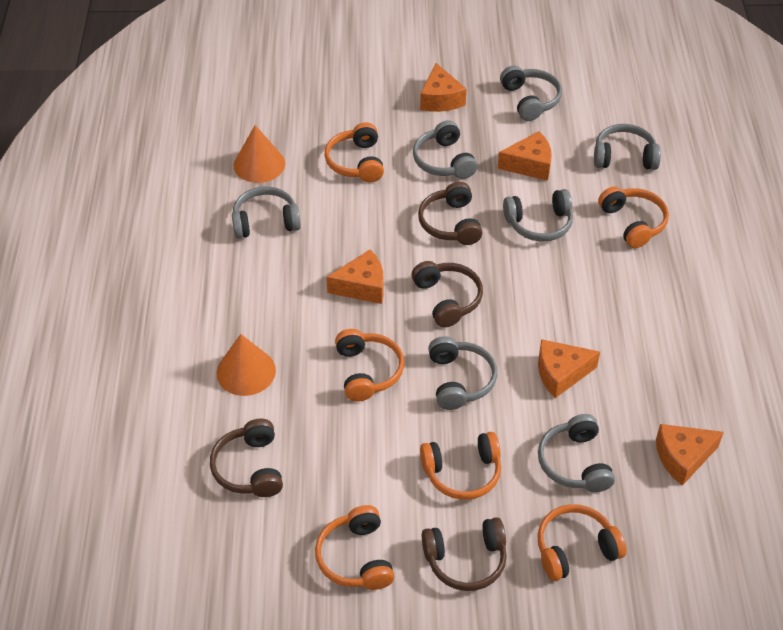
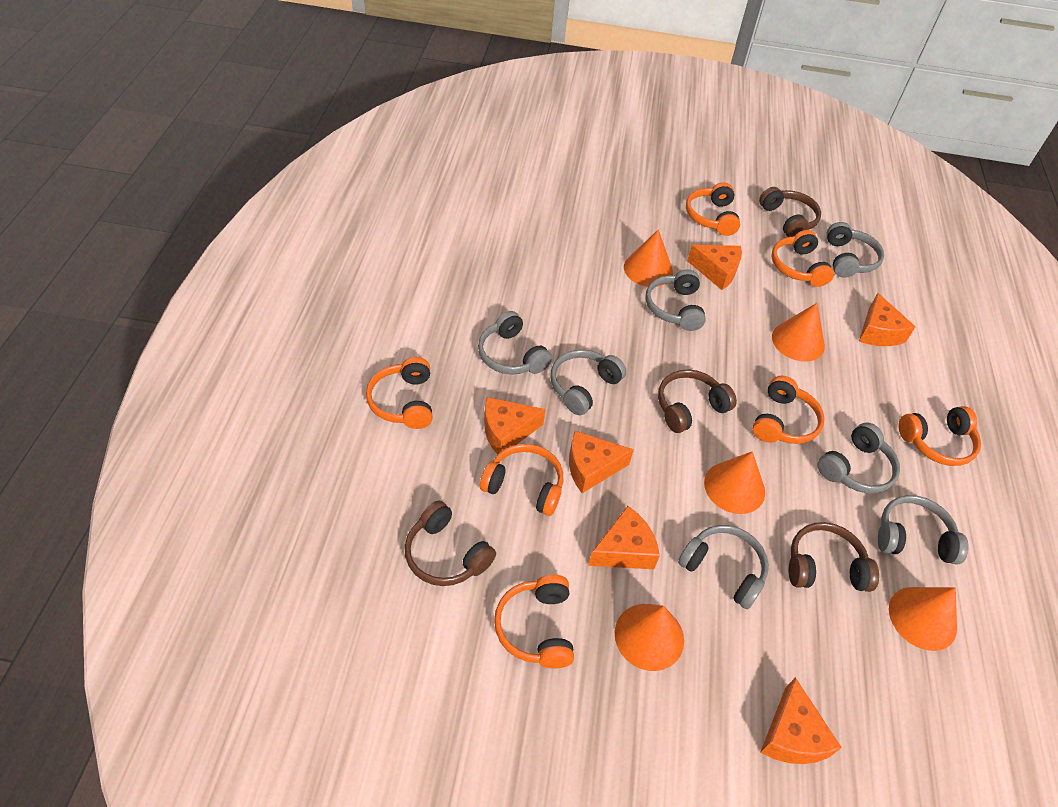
orange cheese: 5 -> 6
orange cone: 2 -> 5
orange headphones: 6 -> 7

